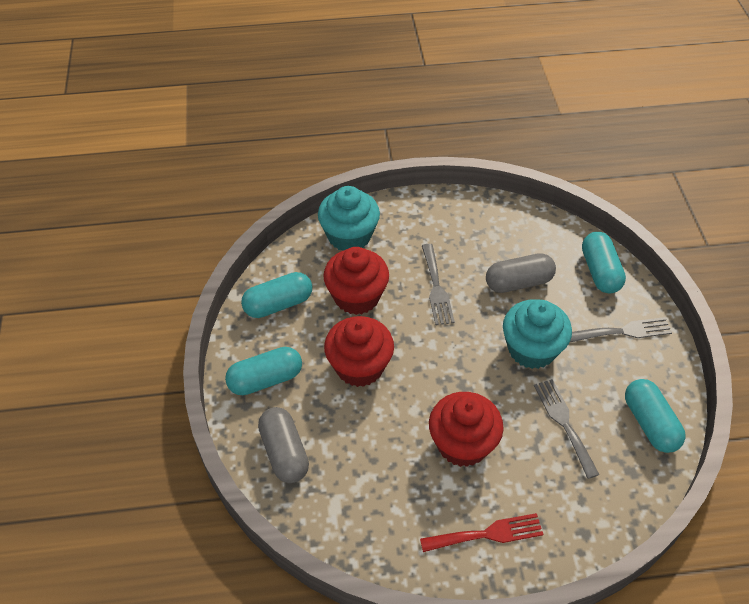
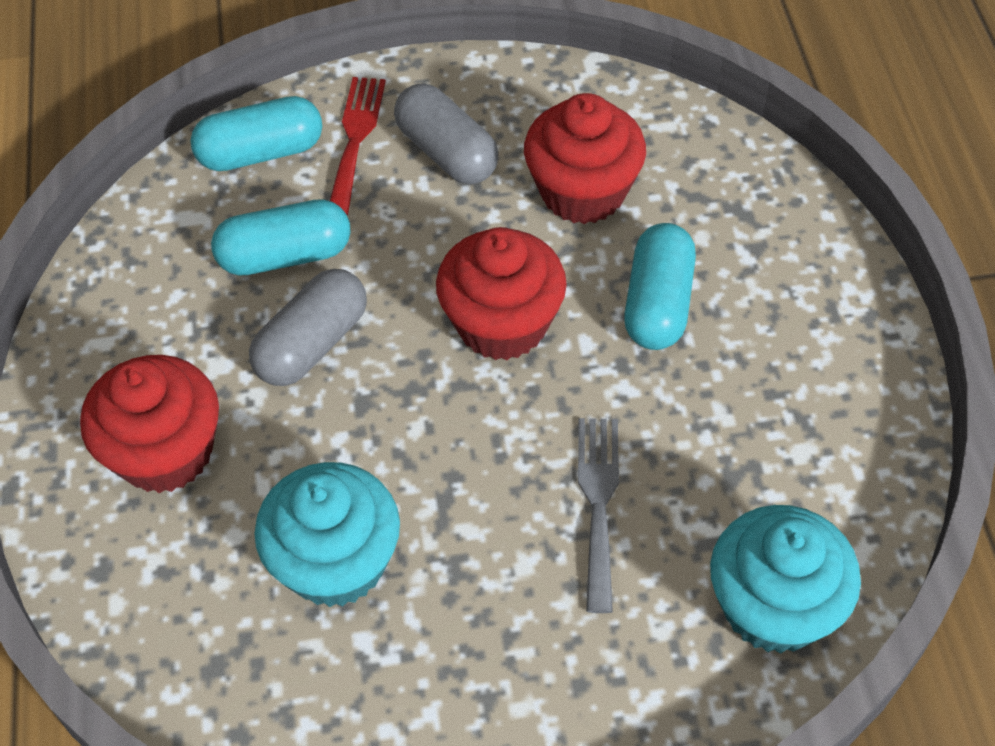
grey fork: 3 -> 1
turquoise capsule: 4 -> 3

